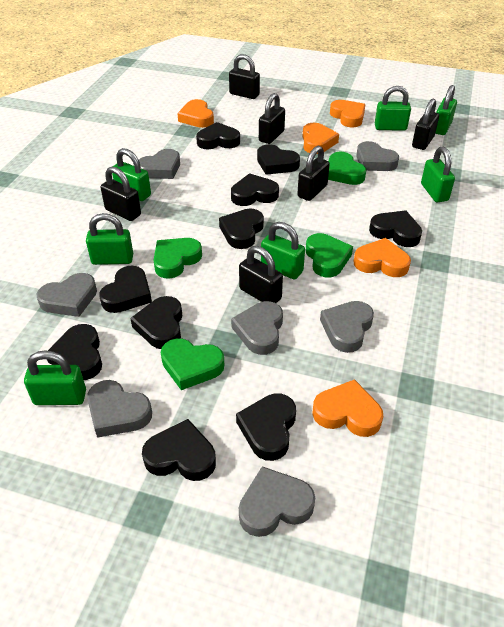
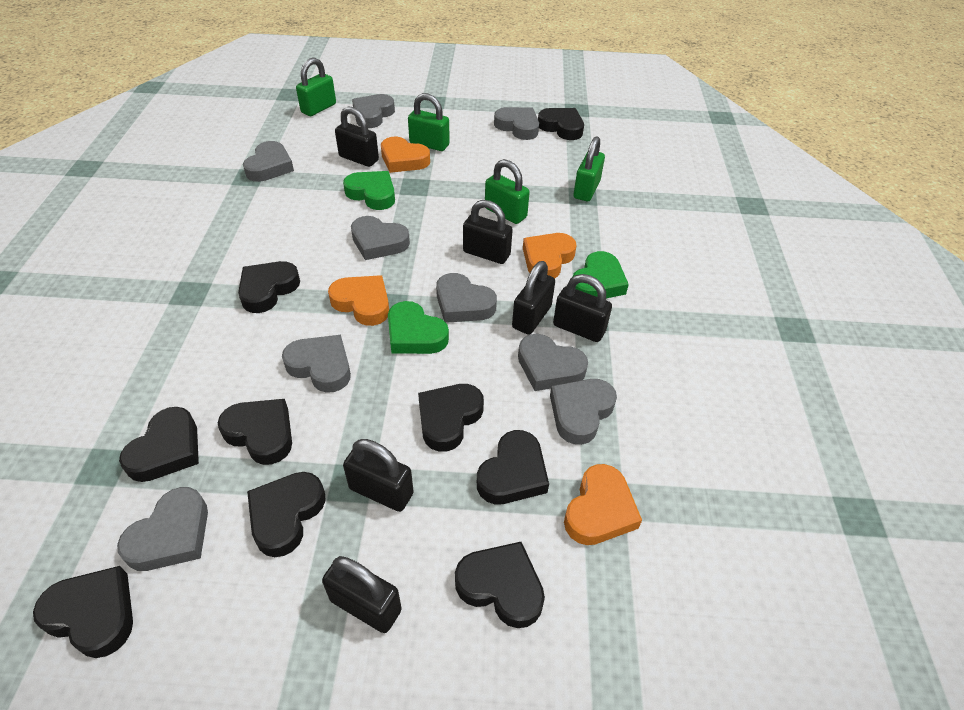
black heart: 10 -> 9
green heart: 4 -> 3
green padlock: 7 -> 4
grey heart: 7 -> 9
orange heart: 5 -> 4

